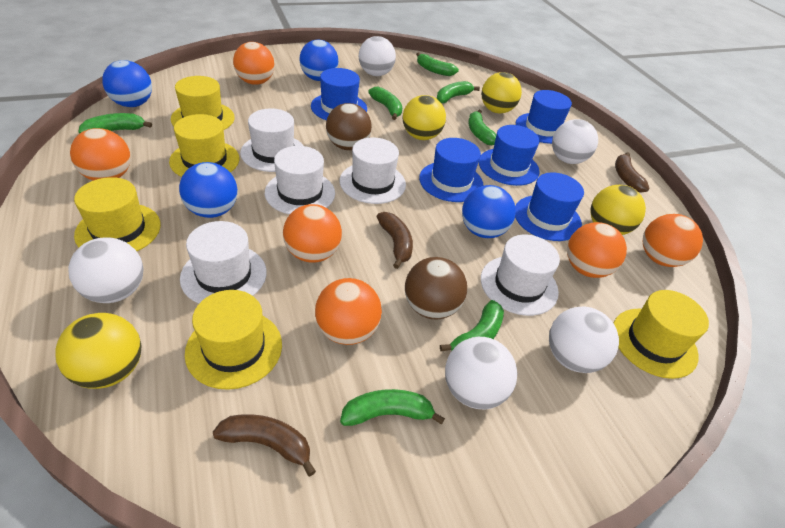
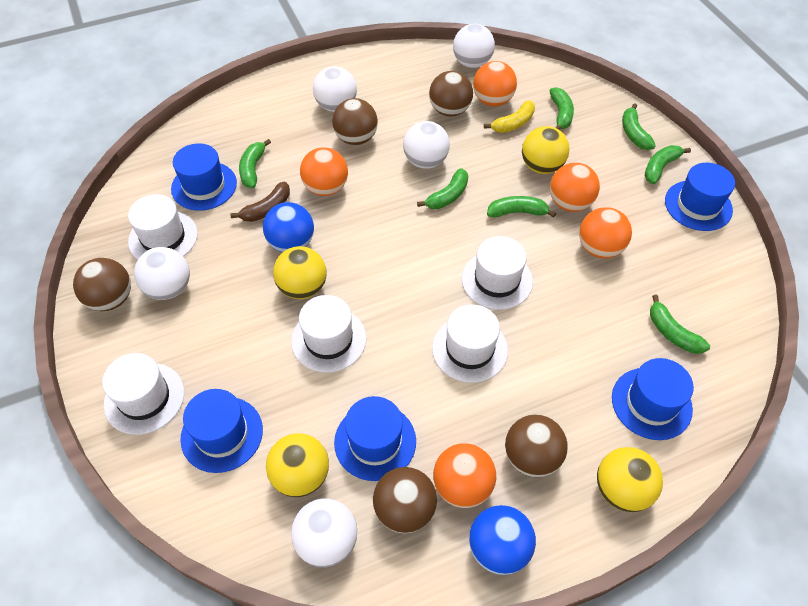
blue ball: 4 -> 2
brown ball: 2 -> 5
brown banana: 3 -> 1
orange ball: 6 -> 5
yellow banana: 0 -> 1
yellow hat: 5 -> 0

